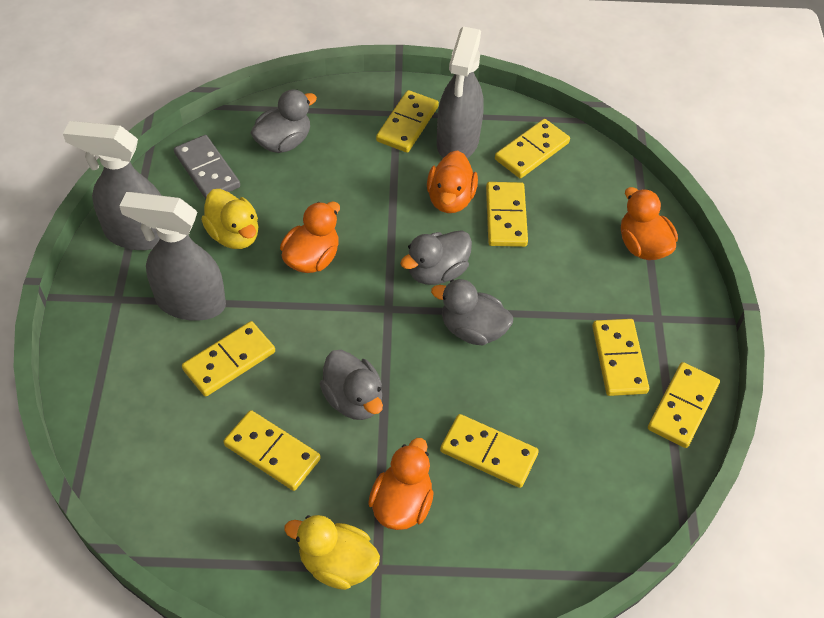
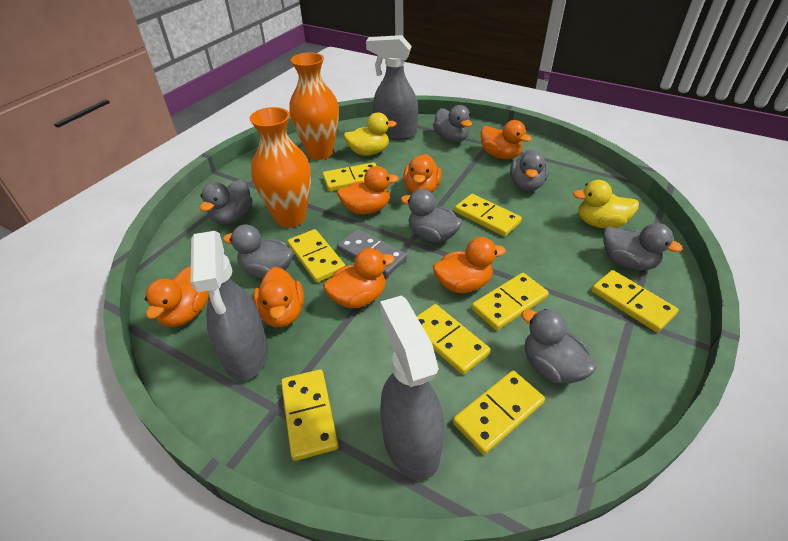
grey duck: 4 -> 7
orange duck: 4 -> 7
orange vase: 0 -> 2

